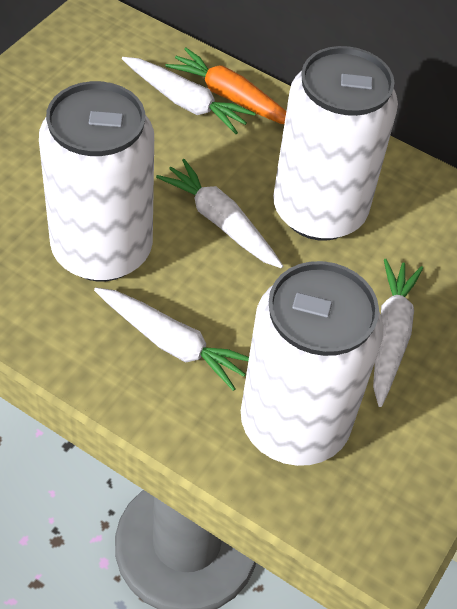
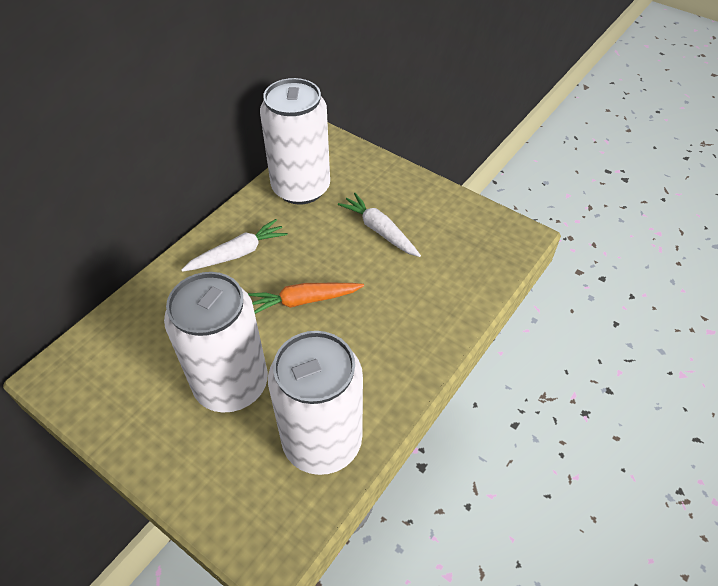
white carrot: 4 -> 2

